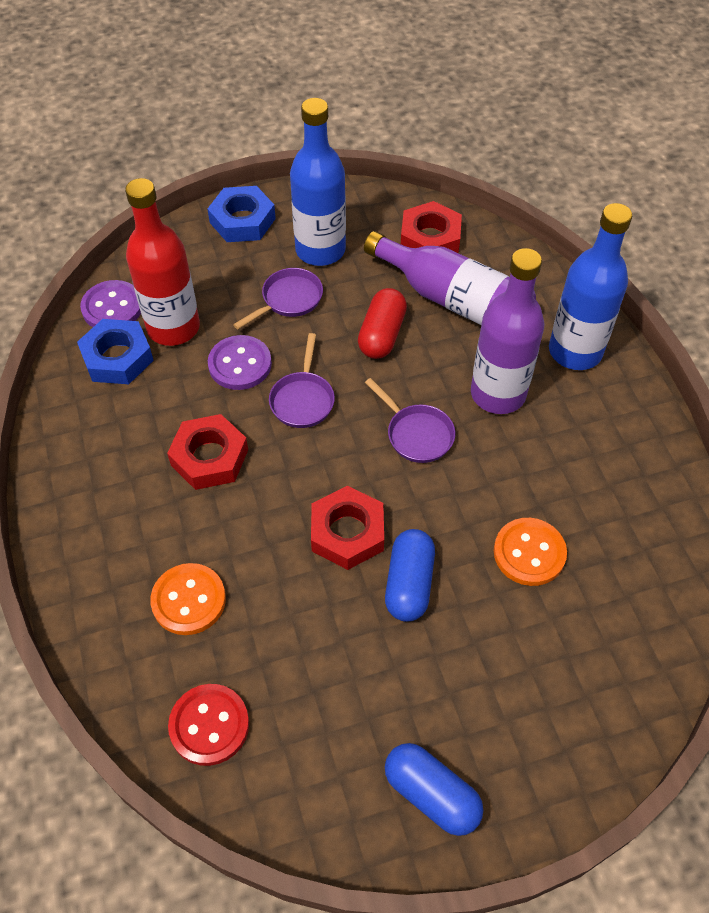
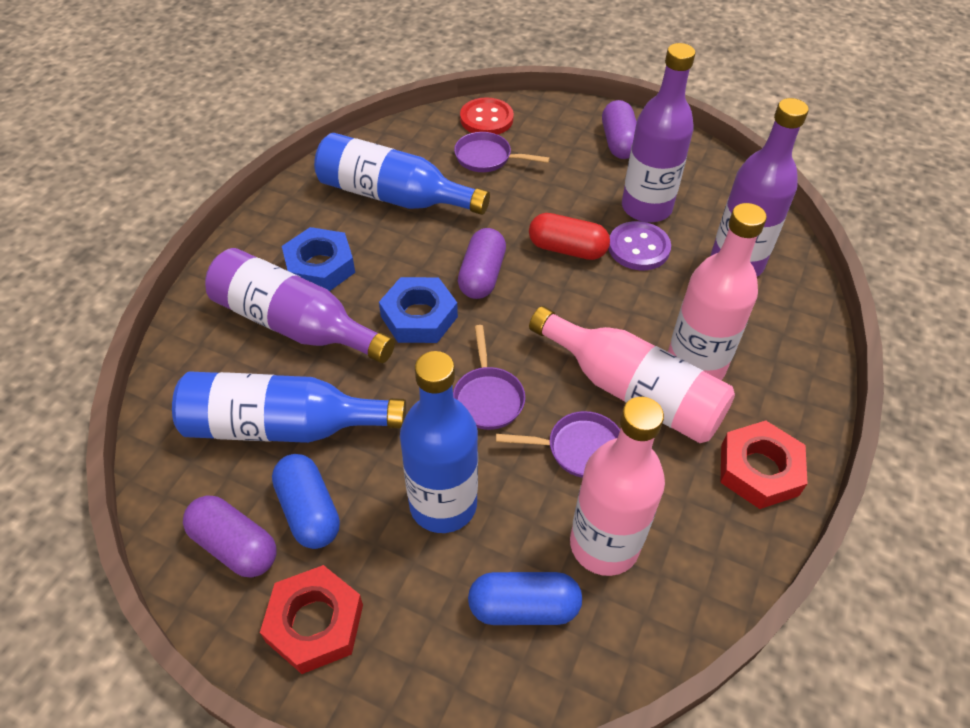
blue bottle: 2 -> 3
orange button: 2 -> 0
pink bottle: 0 -> 3
purple bottle: 2 -> 3
purple button: 2 -> 1
purple capsule: 0 -> 3
red bottle: 1 -> 0
red nut: 3 -> 2

